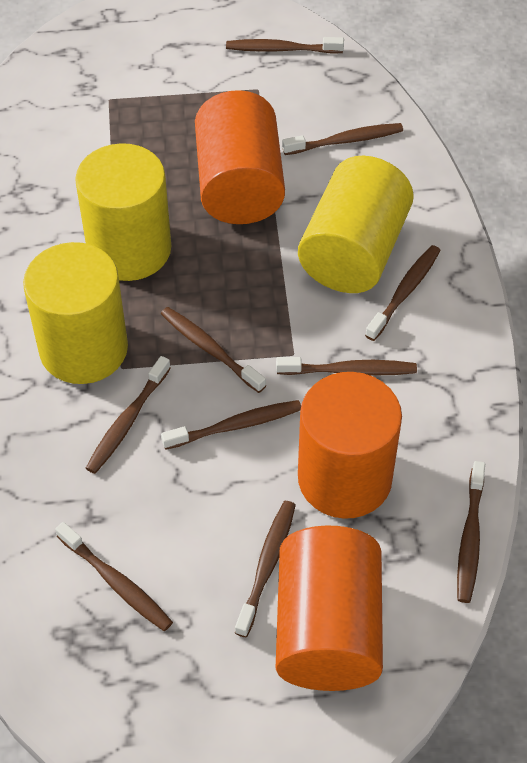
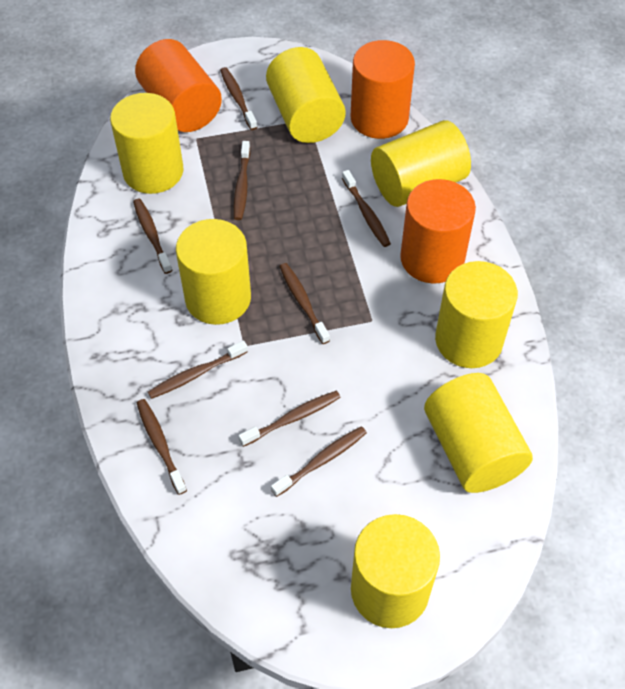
brown toothbrush: 10 -> 9
yellow cylinder: 3 -> 7

